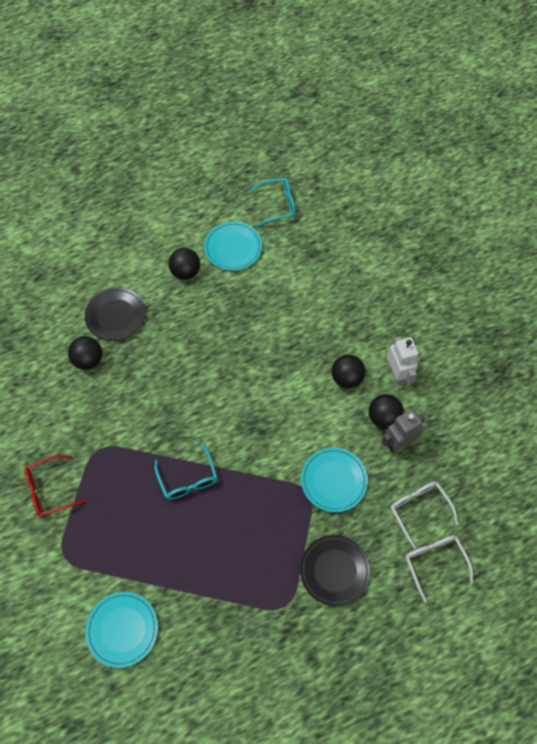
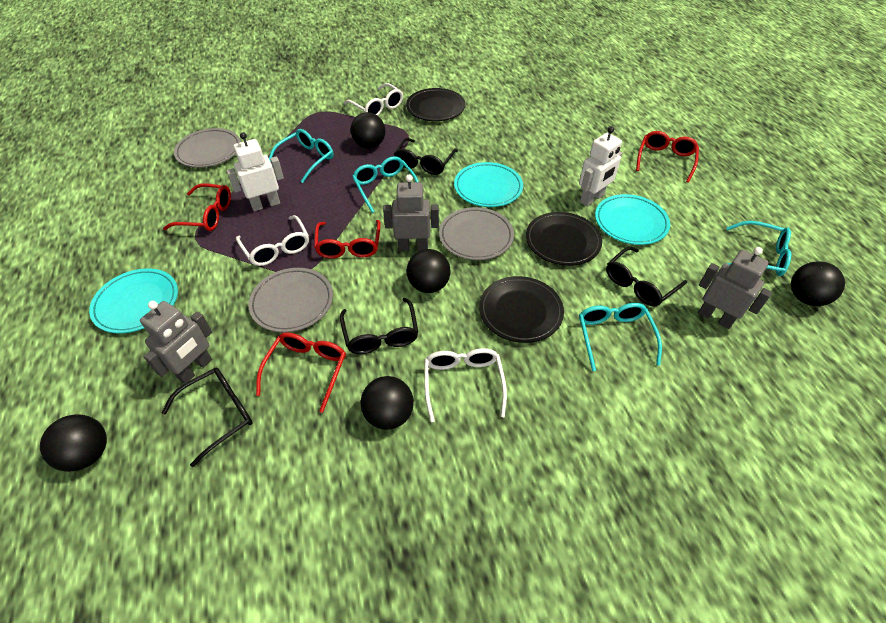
black ball: 4 -> 5
black glasses: 0 -> 4
black plate: 2 -> 3
grey plate: 0 -> 3
grey robot: 1 -> 3
red glasses: 1 -> 4
turquoise glasses: 2 -> 4
white glasses: 2 -> 3
white robot: 1 -> 2

